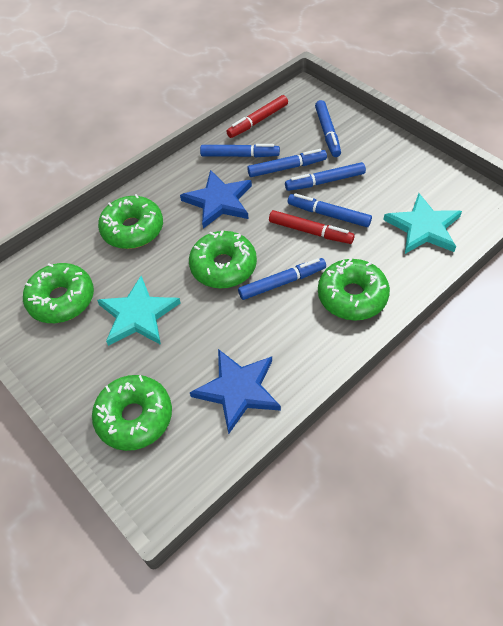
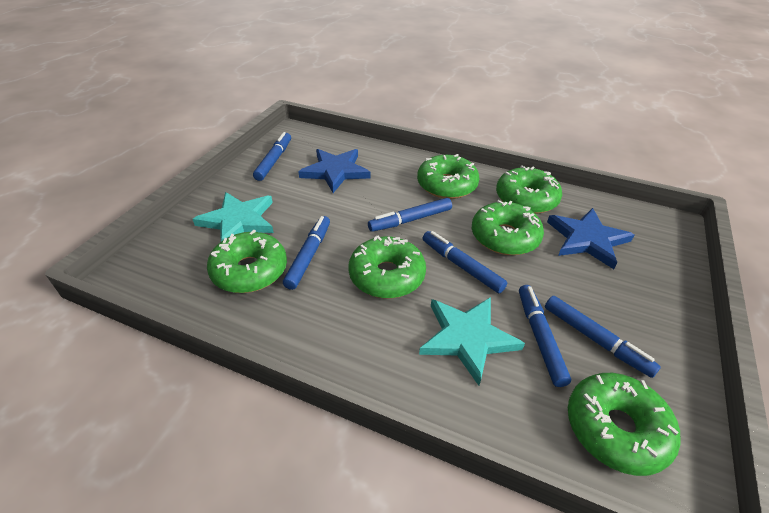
green donut: 5 -> 6
red marker: 2 -> 0

